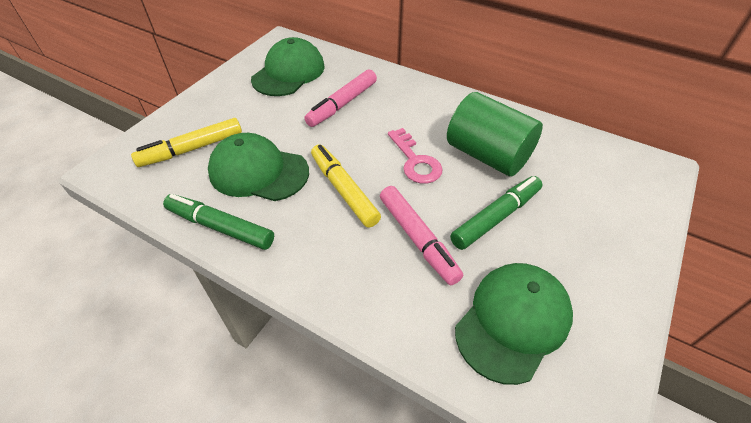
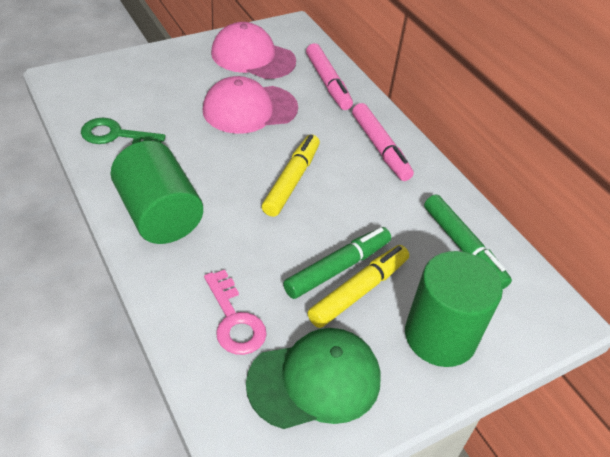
green cap: 3 -> 1
green cylinder: 1 -> 2
green key: 0 -> 1
pink cap: 0 -> 2

